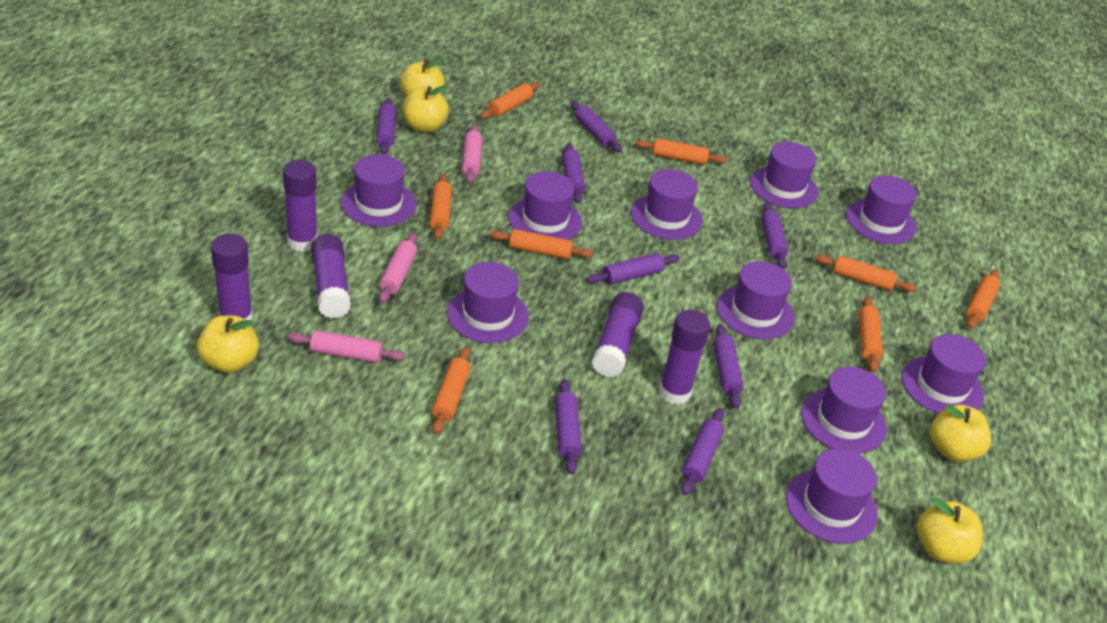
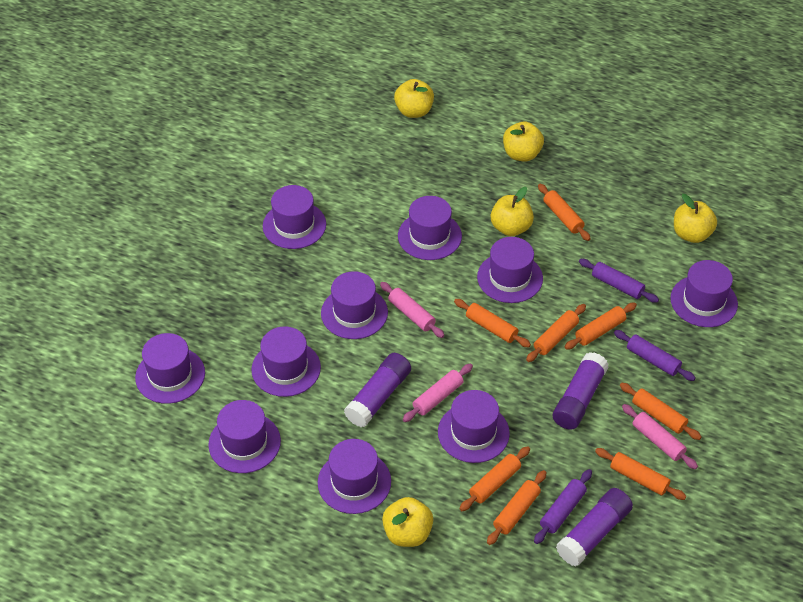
purple glue stick: 5 -> 3
purple rolling pin: 8 -> 3

